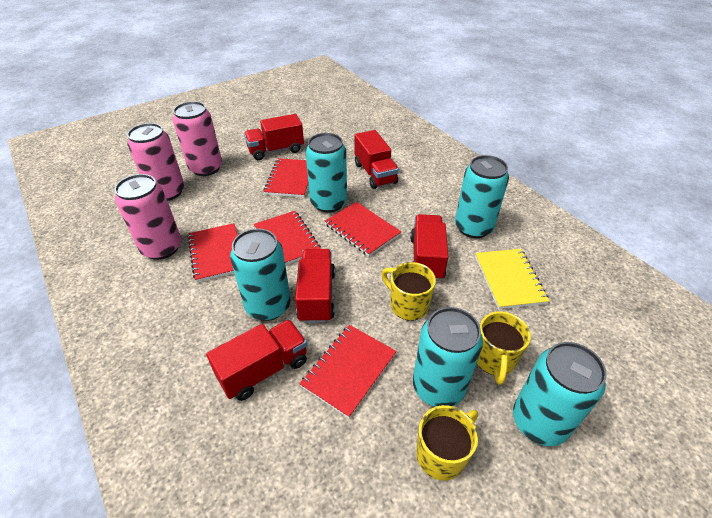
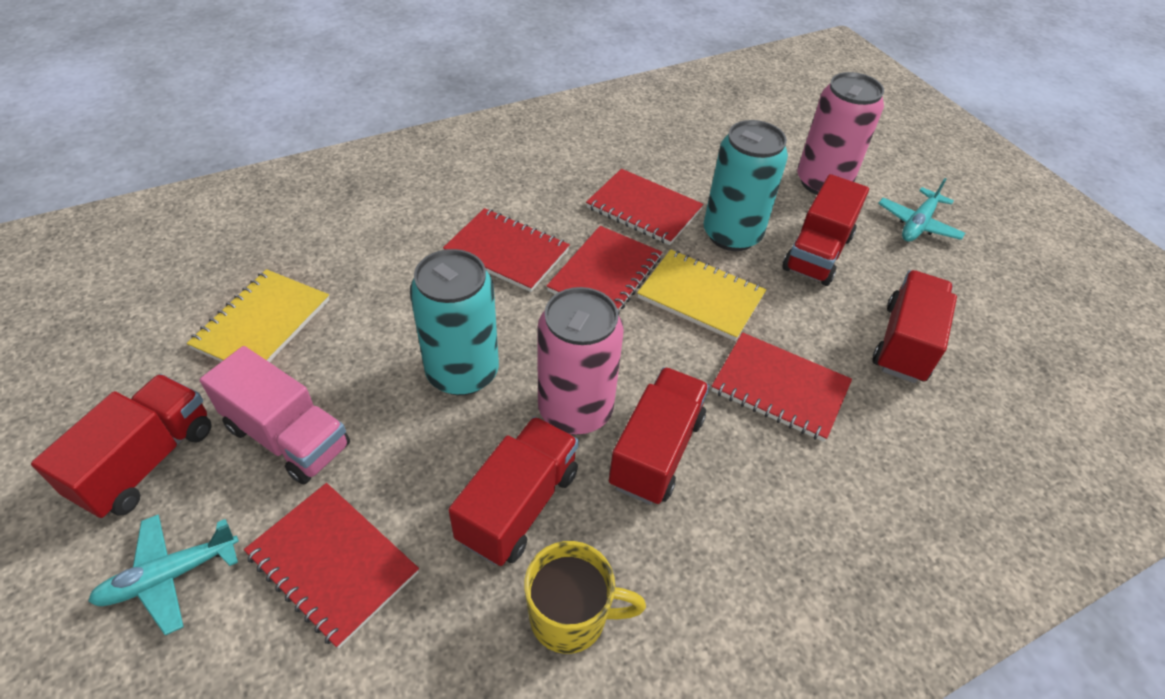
pink can: 3 -> 2
pink truck: 0 -> 1
turquoise can: 5 -> 2
turquoise plane: 0 -> 2
yellow mug: 3 -> 1
yellow notebook: 1 -> 2

